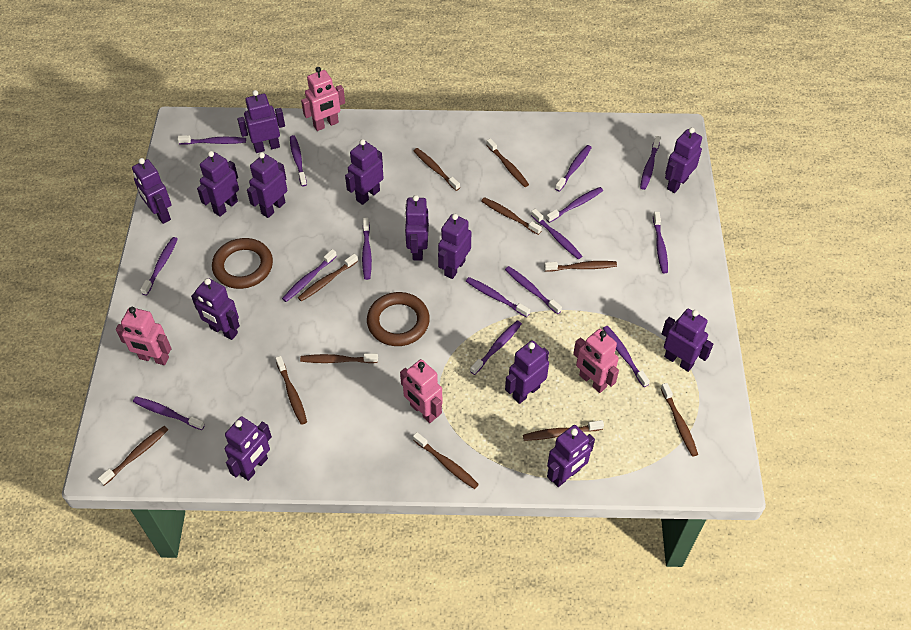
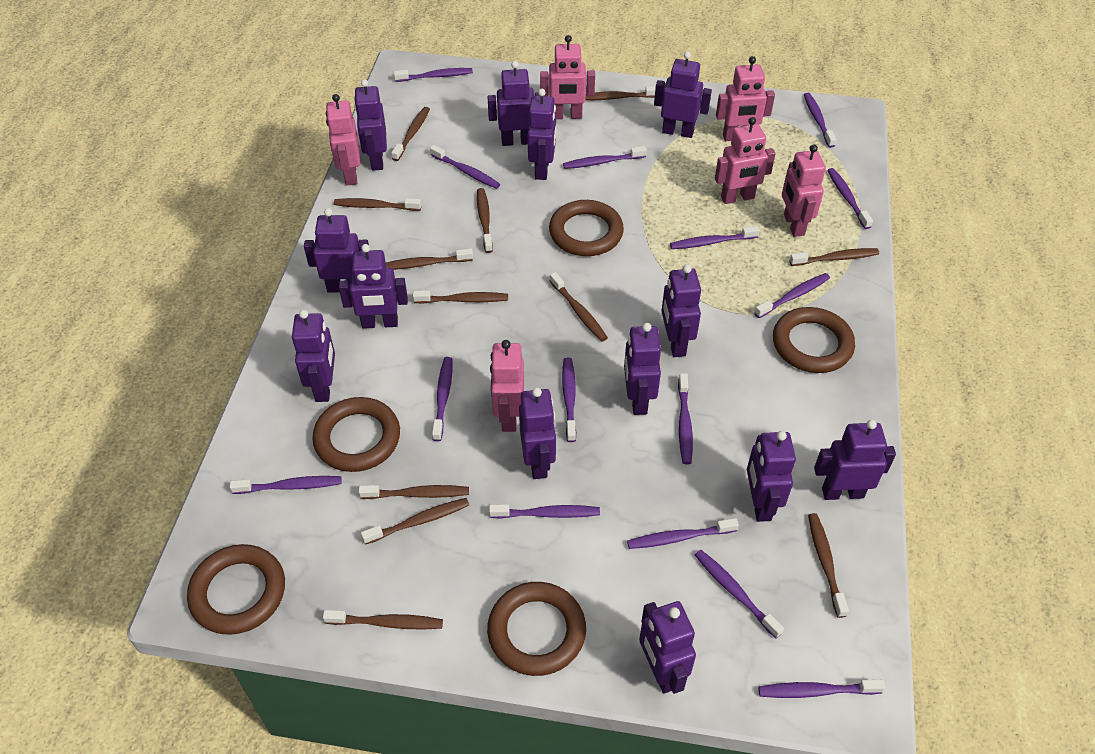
brown ring: 2 -> 5
brown toothbrush: 11 -> 12
pink robot: 4 -> 6

